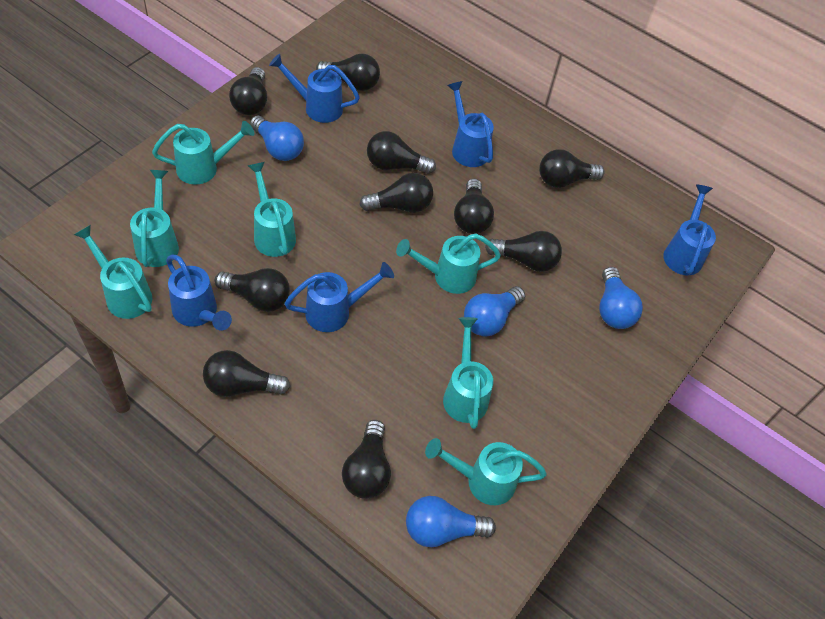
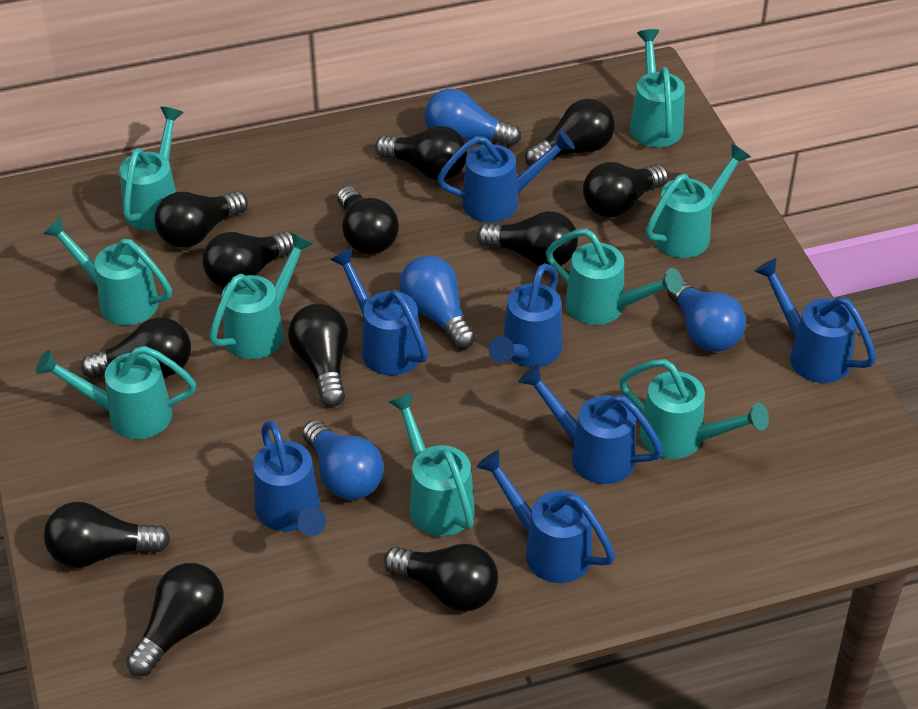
black light bulb: 10 -> 12
blue watering can: 5 -> 7
turquoise watering can: 7 -> 9

